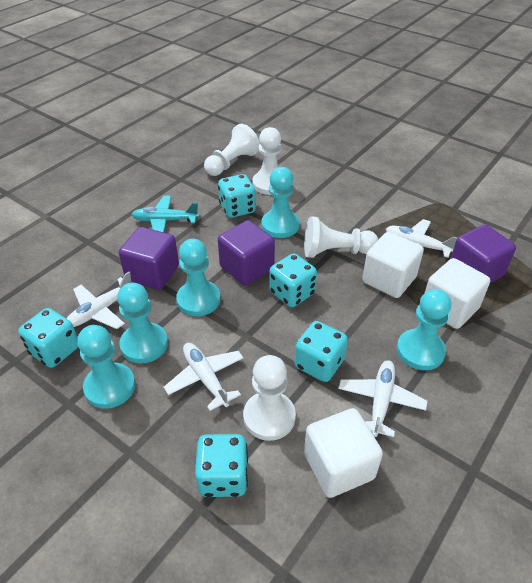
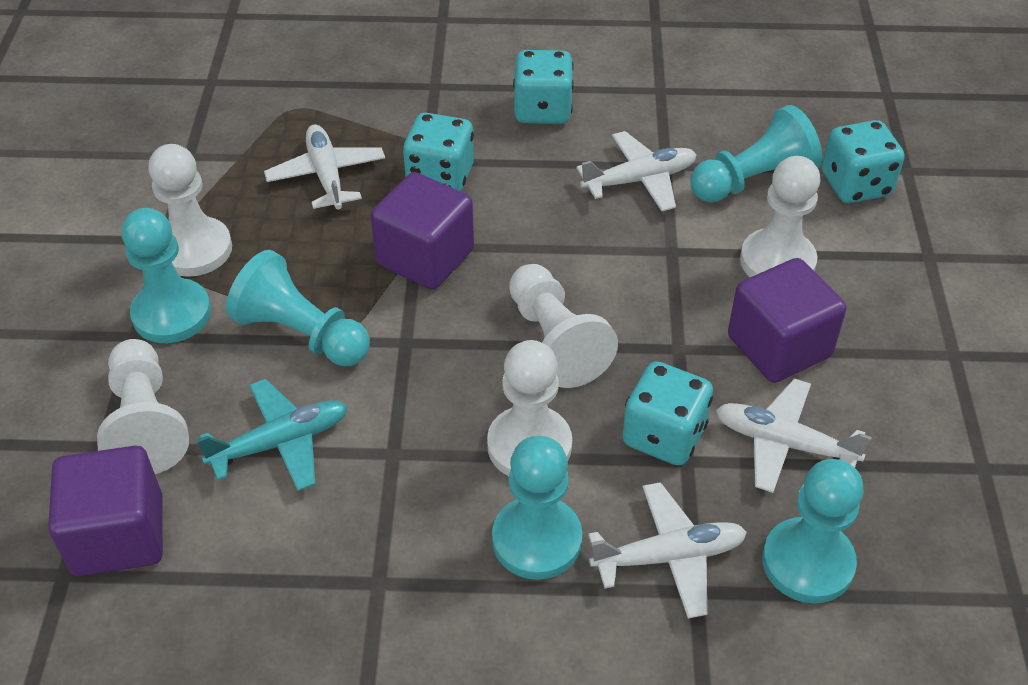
turquoise dice: 5 -> 4
white cube: 3 -> 0
white pawn: 4 -> 5

